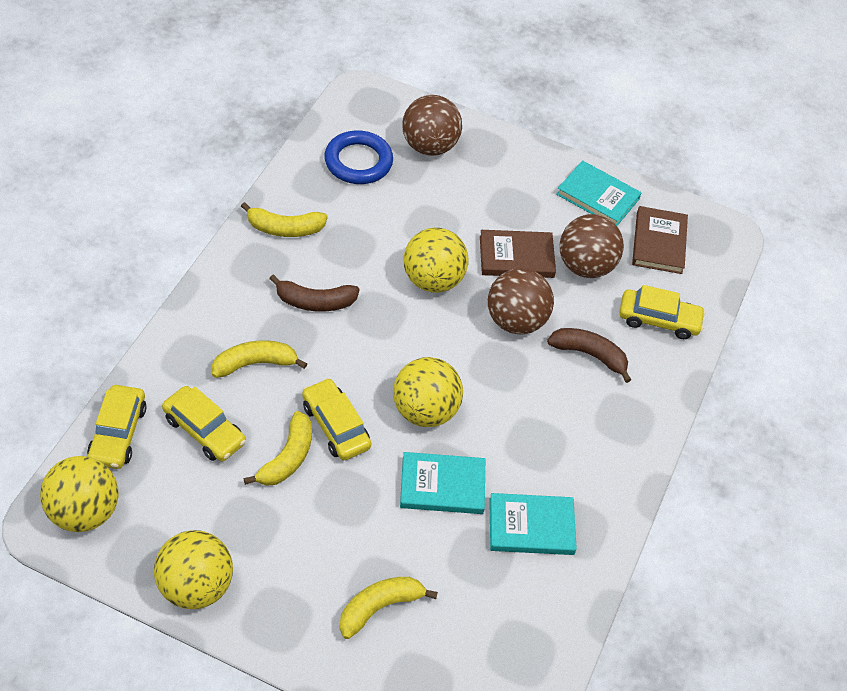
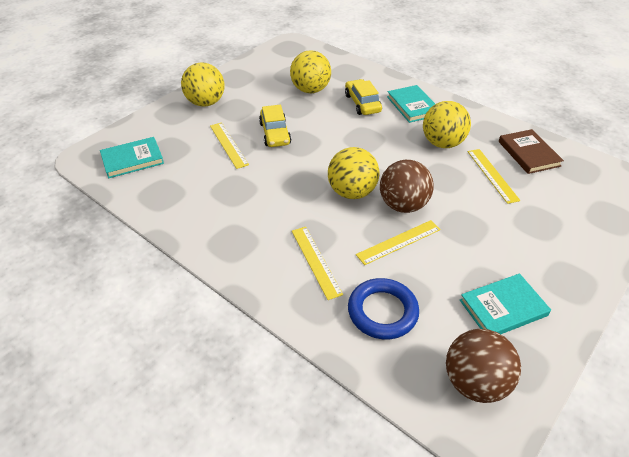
brown ball: 3 -> 2
brown banana: 2 -> 0
brown book: 2 -> 1
yellow banana: 4 -> 0
yellow car: 4 -> 2
yellow ruler: 0 -> 4

